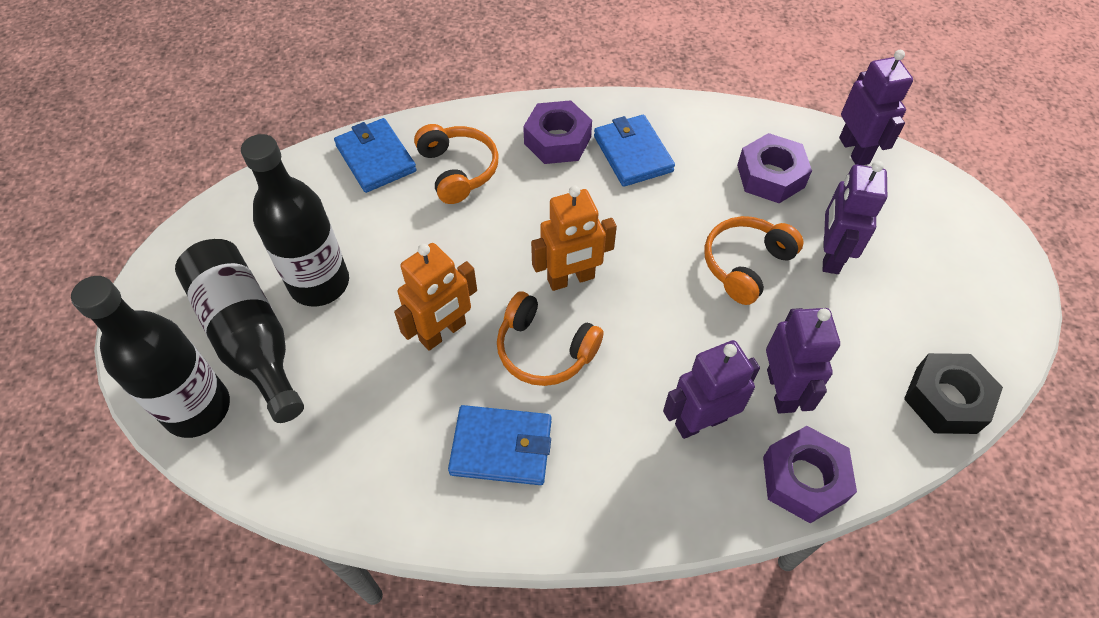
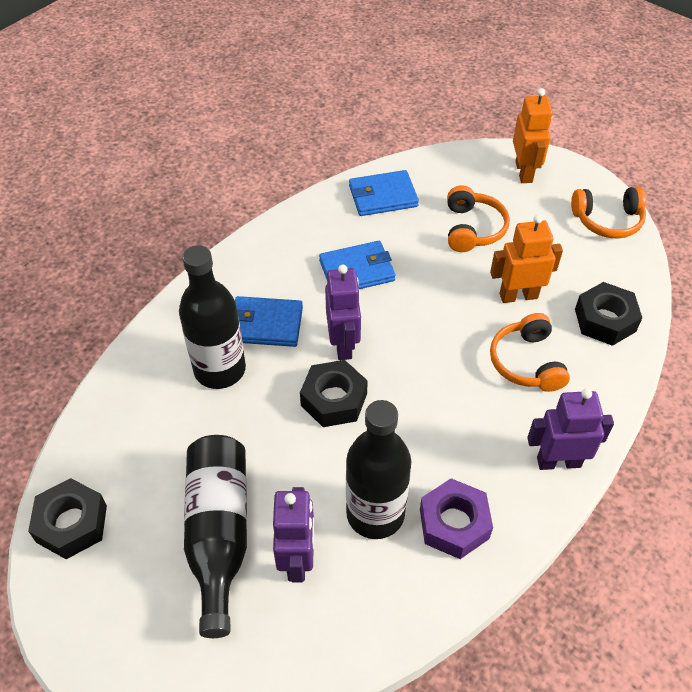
black nut: 1 -> 3
purple nut: 3 -> 1
purple robot: 4 -> 3

